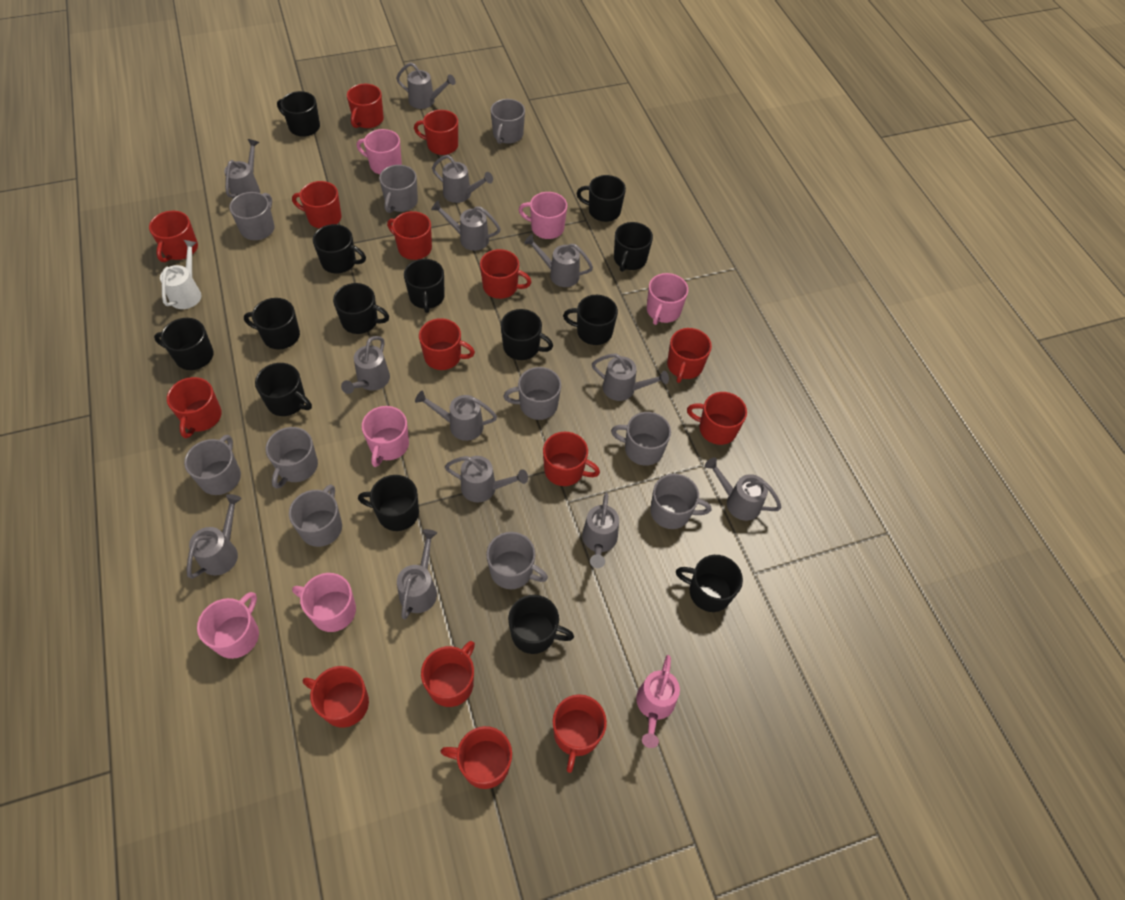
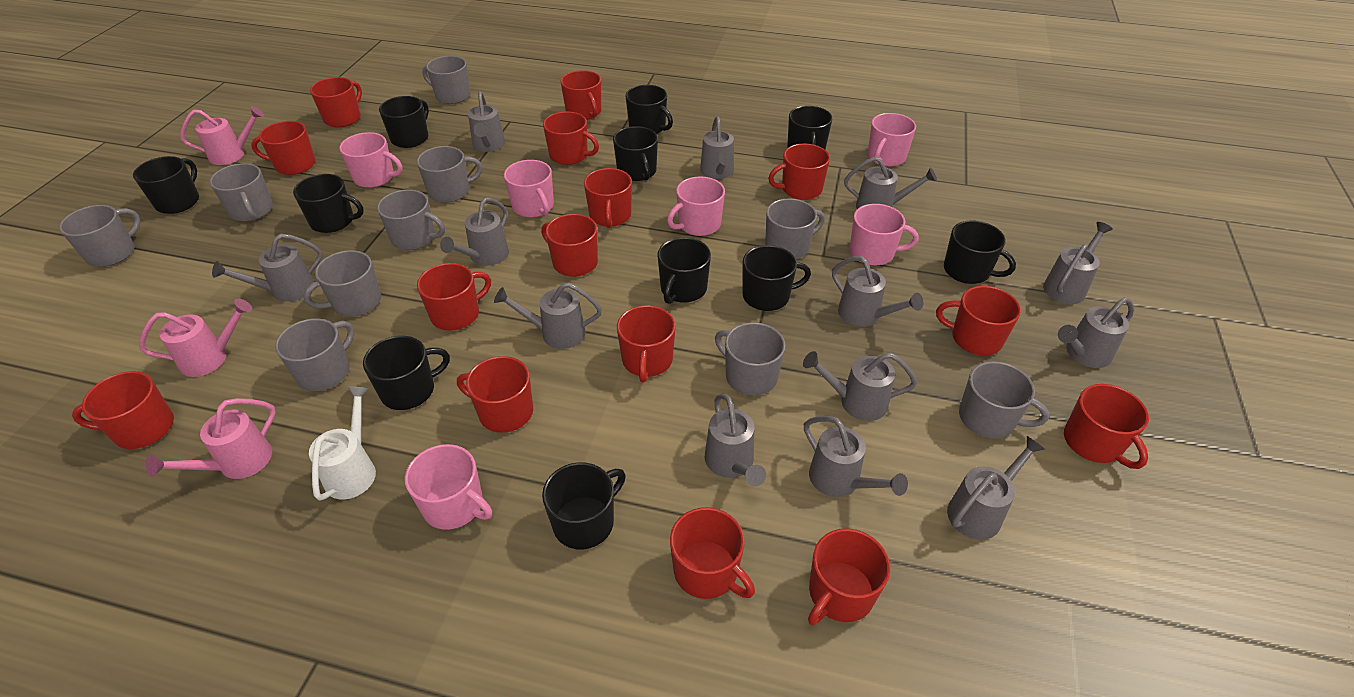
black mug: 14 -> 11
pink watering can: 1 -> 3

